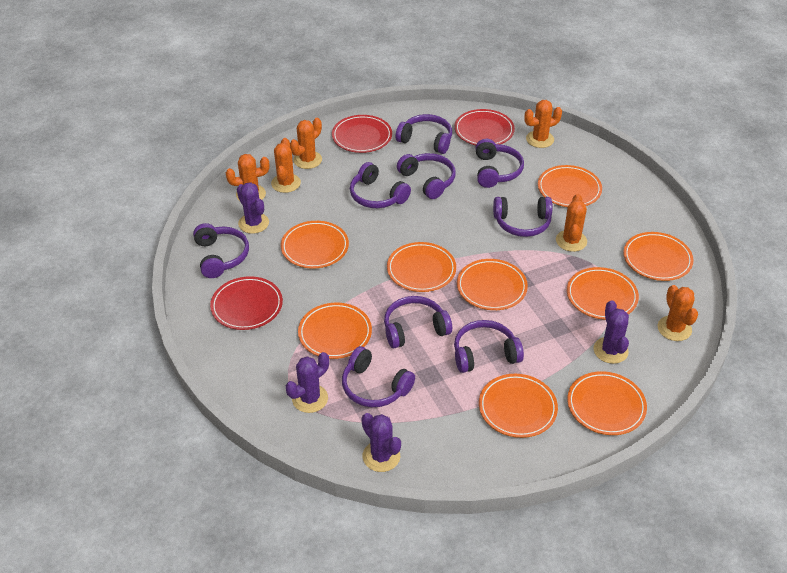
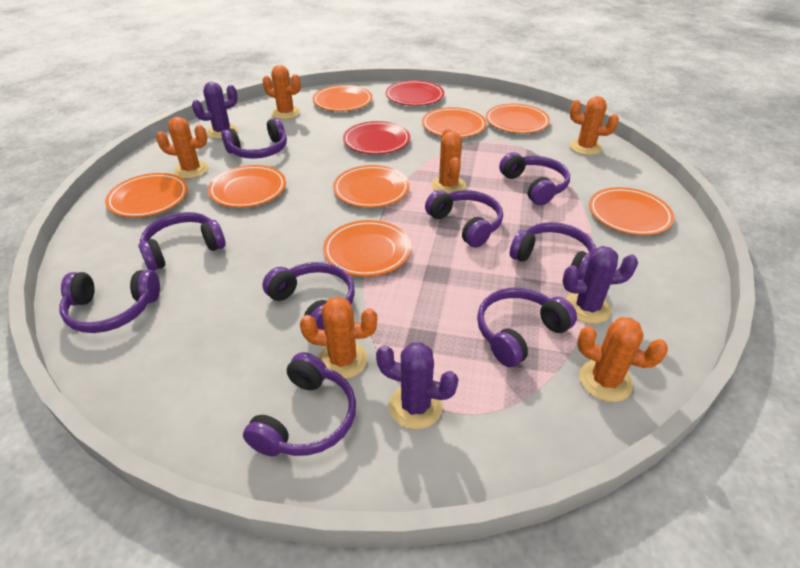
orange plate: 9 -> 8
purple cactus: 4 -> 3
red plate: 3 -> 2

